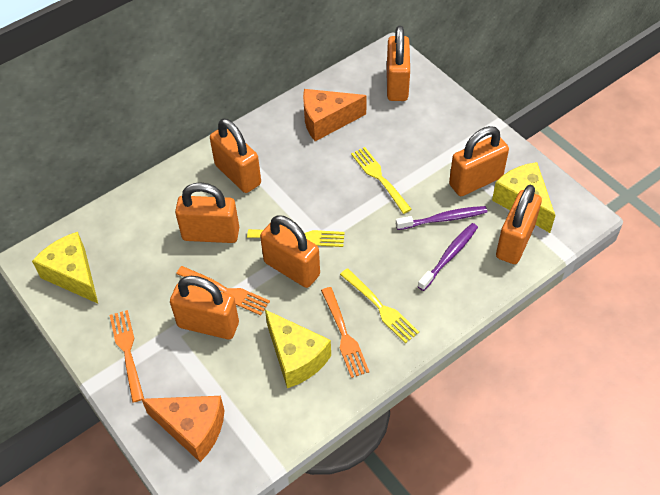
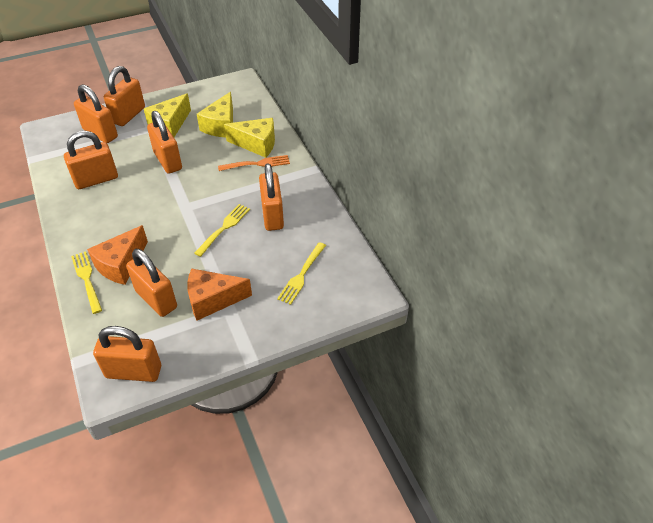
orange fork: 3 -> 1
purple toothbrush: 2 -> 0

